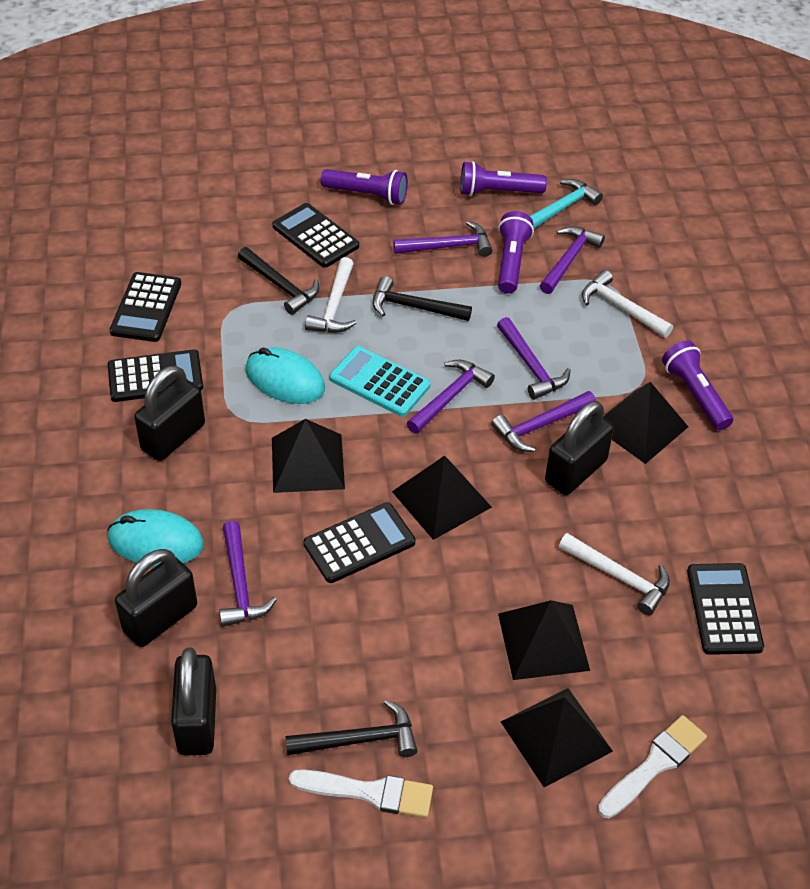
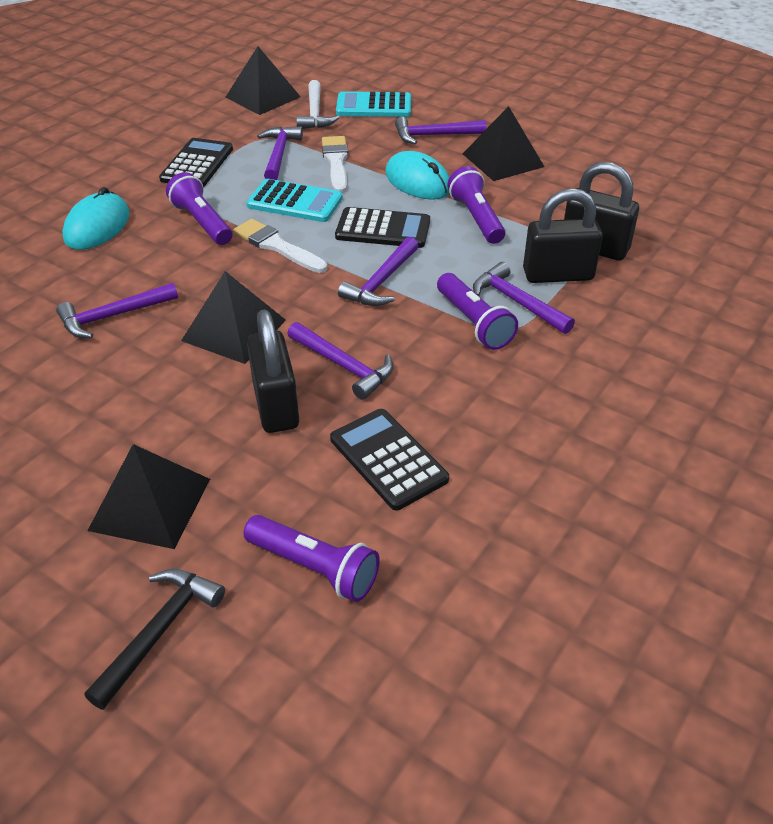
black calculator: 5 -> 3
black hammer: 3 -> 1
black padlock: 4 -> 3
black pyramid: 5 -> 4
turquoise calculator: 1 -> 2
turquoise hammer: 1 -> 0
white hammer: 3 -> 1

